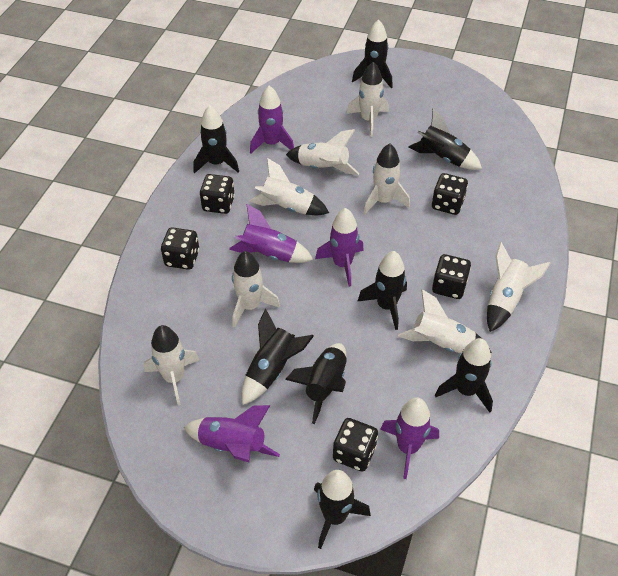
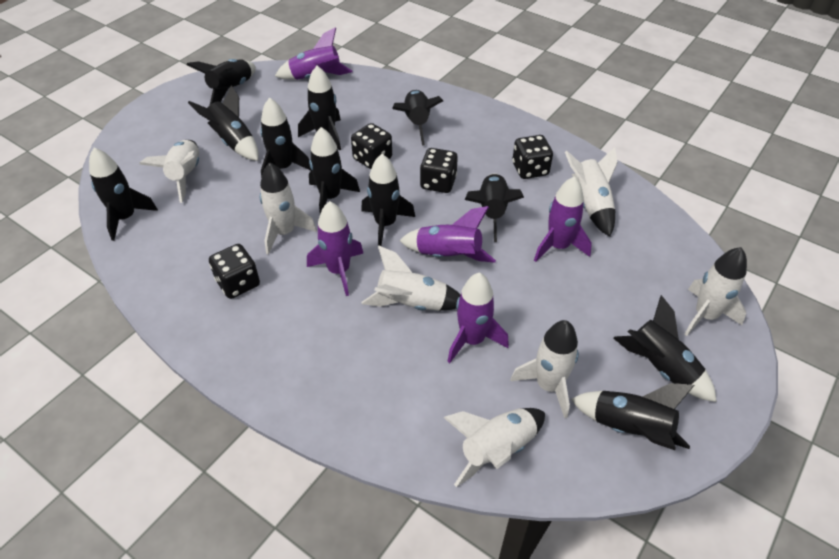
black dice: 5 -> 4
black rocket: 8 -> 11
white rocket: 8 -> 7

